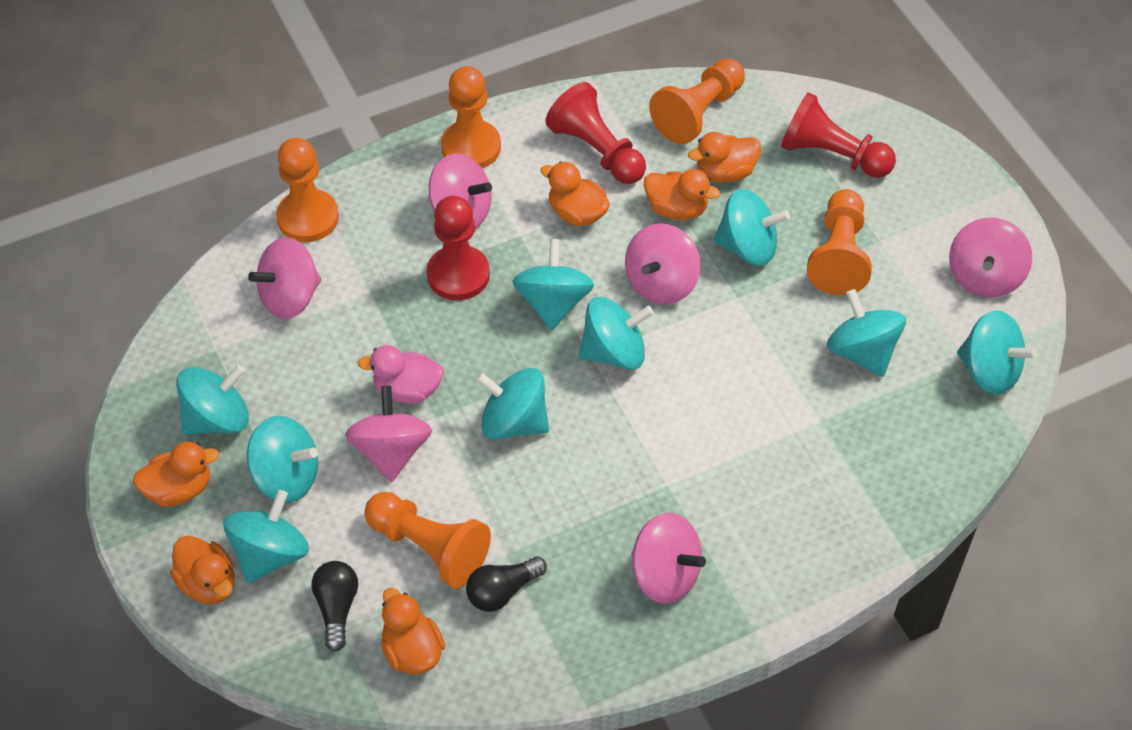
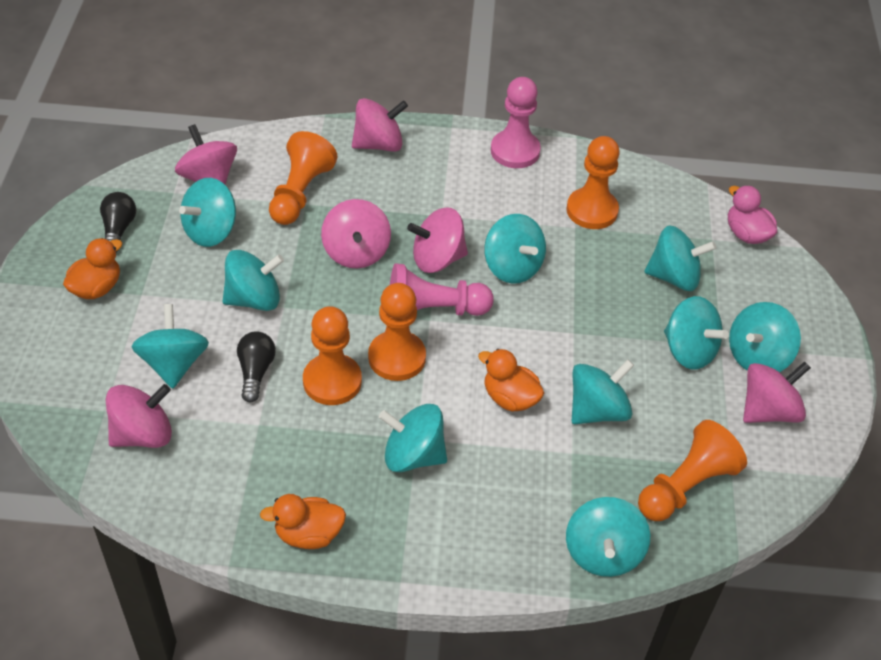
orange duck: 6 -> 3
pink pawn: 0 -> 2
red pawn: 3 -> 0
turquoise spinning top: 9 -> 10

